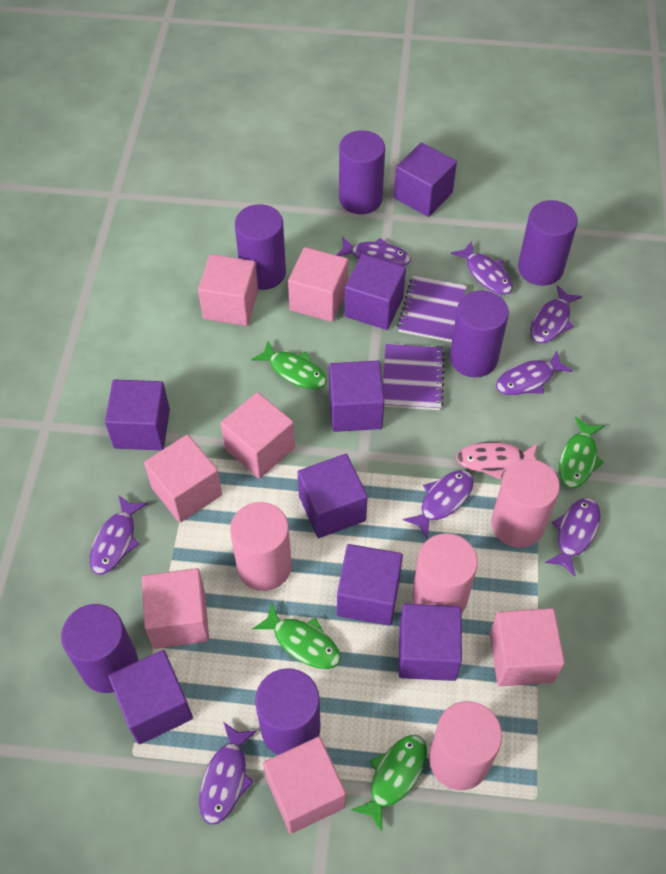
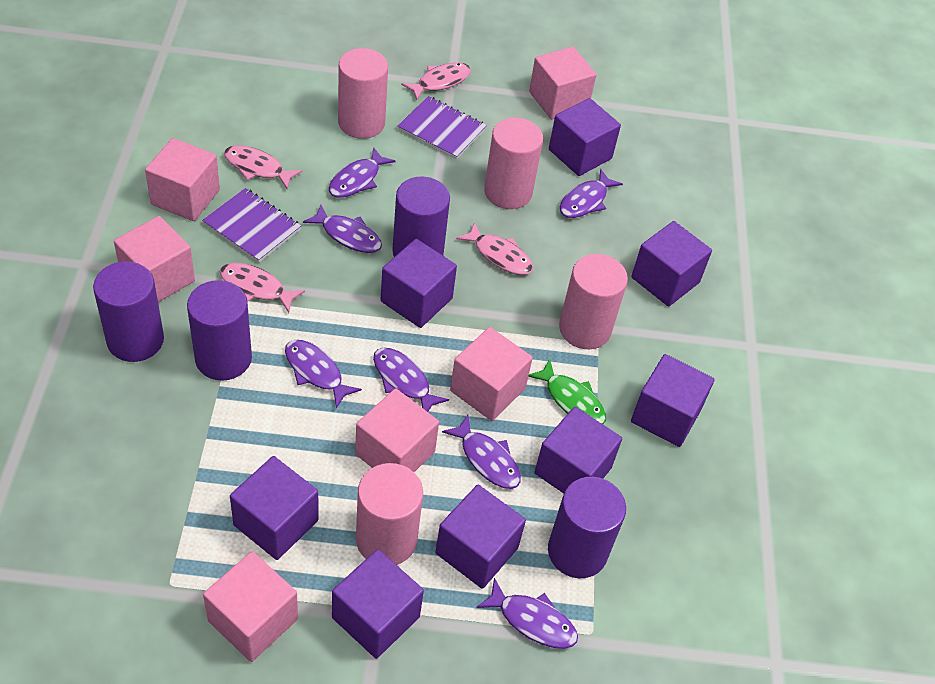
green fish: 4 -> 1
pink cube: 7 -> 6
pink fish: 1 -> 4
purple cylinder: 6 -> 4
purple fish: 8 -> 7

